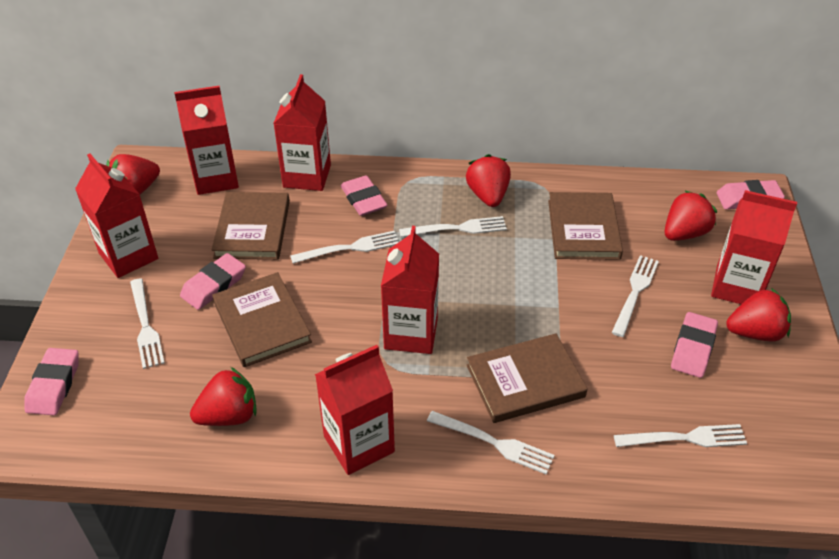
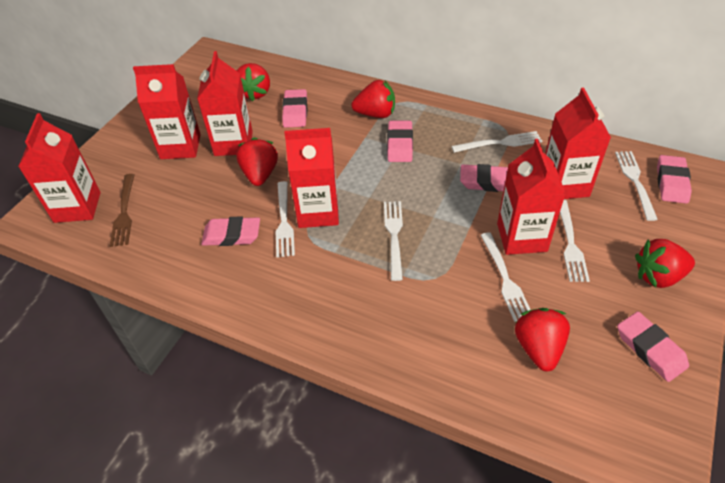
brown book: 4 -> 0
brown fork: 0 -> 1
pink eraser: 5 -> 6

